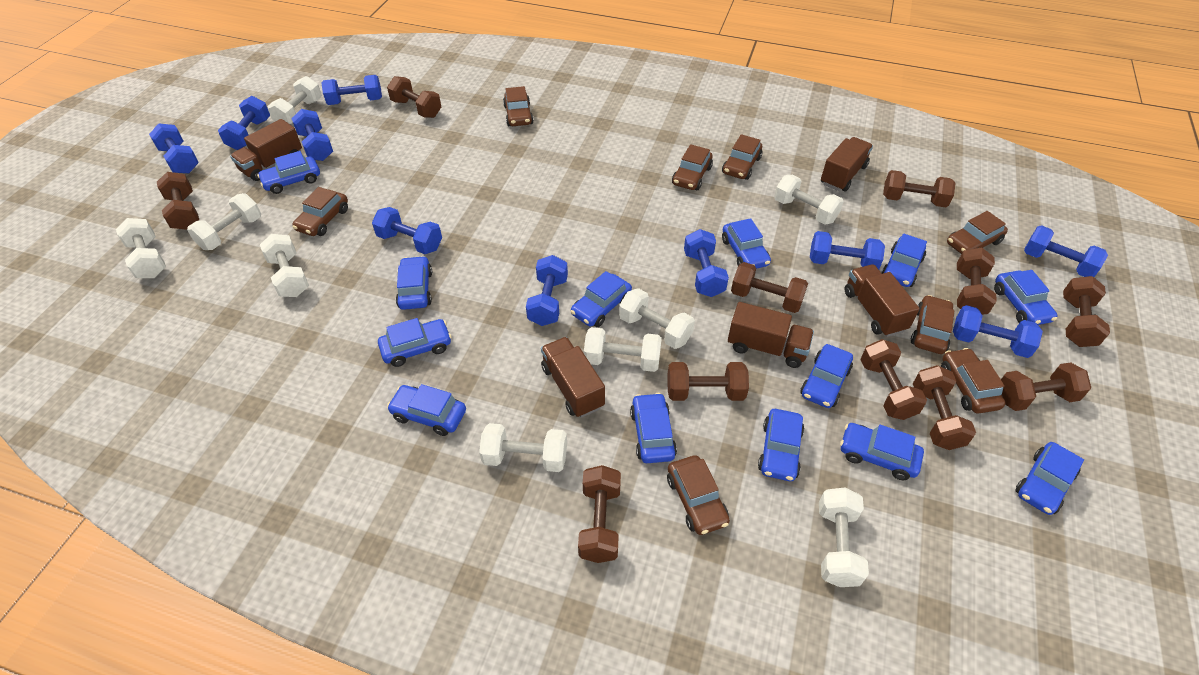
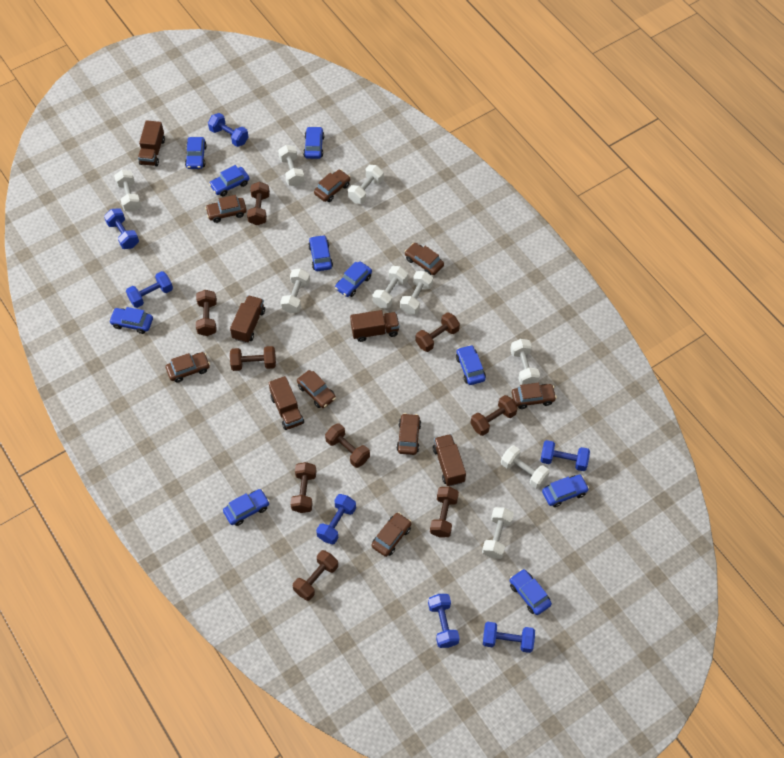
blue car: 13 -> 10
blue dumbbell: 10 -> 7
brown dumbbell: 11 -> 9

